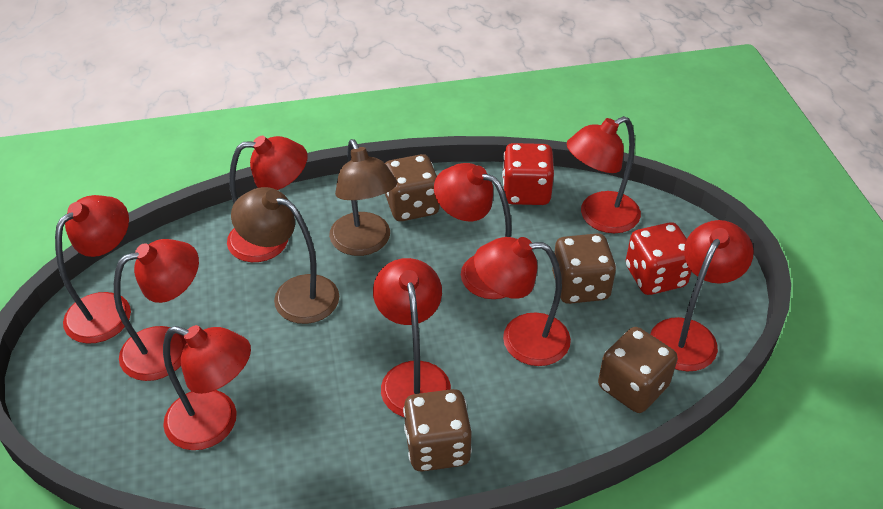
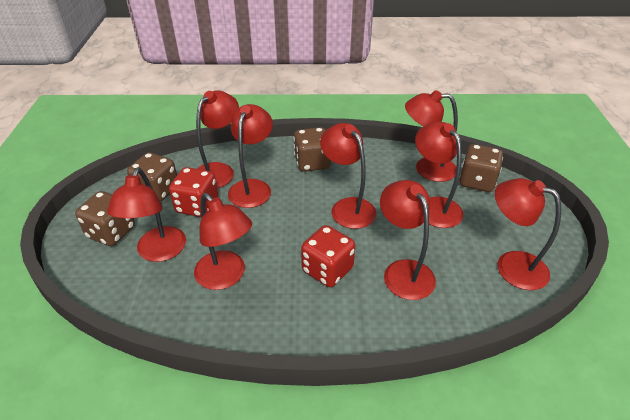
brown lamp: 2 -> 0

